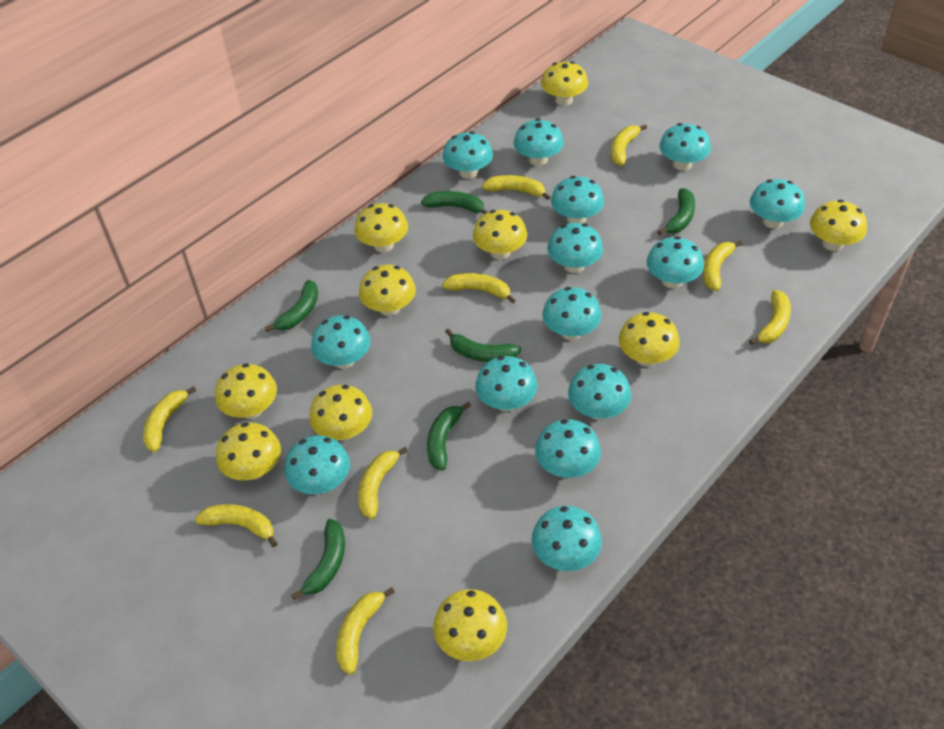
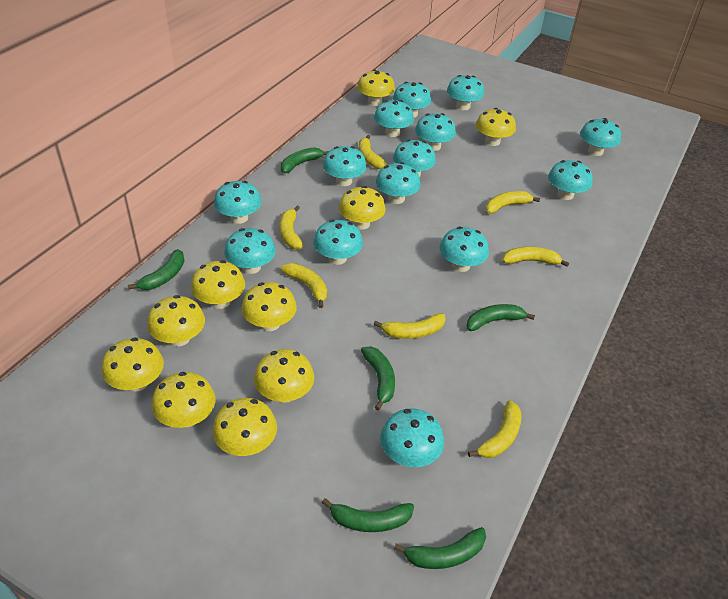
yellow banana: 9 -> 7

